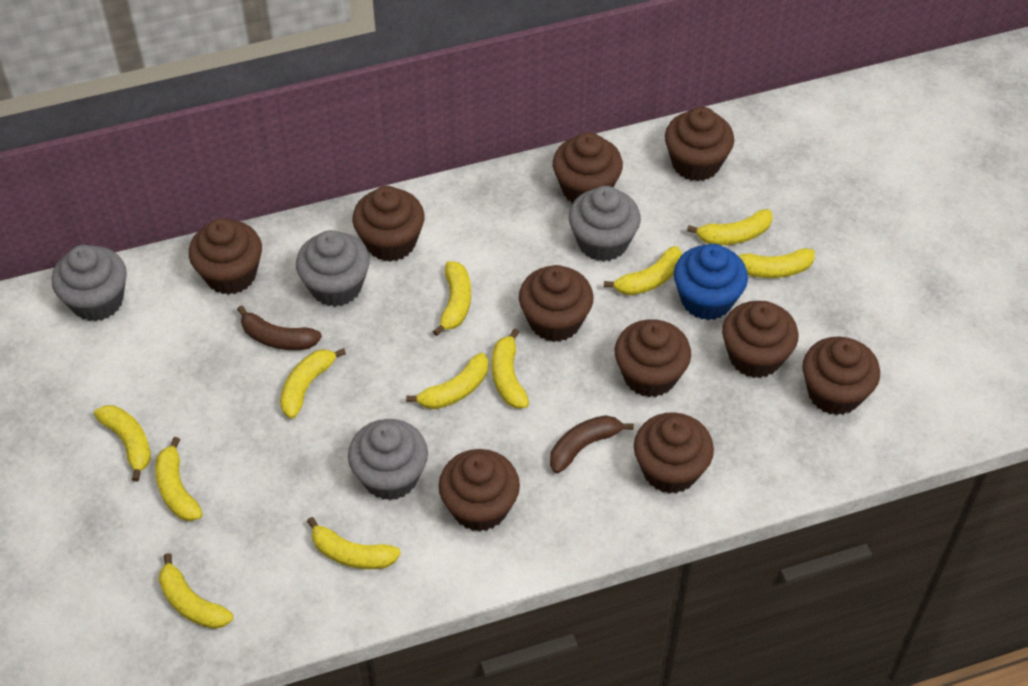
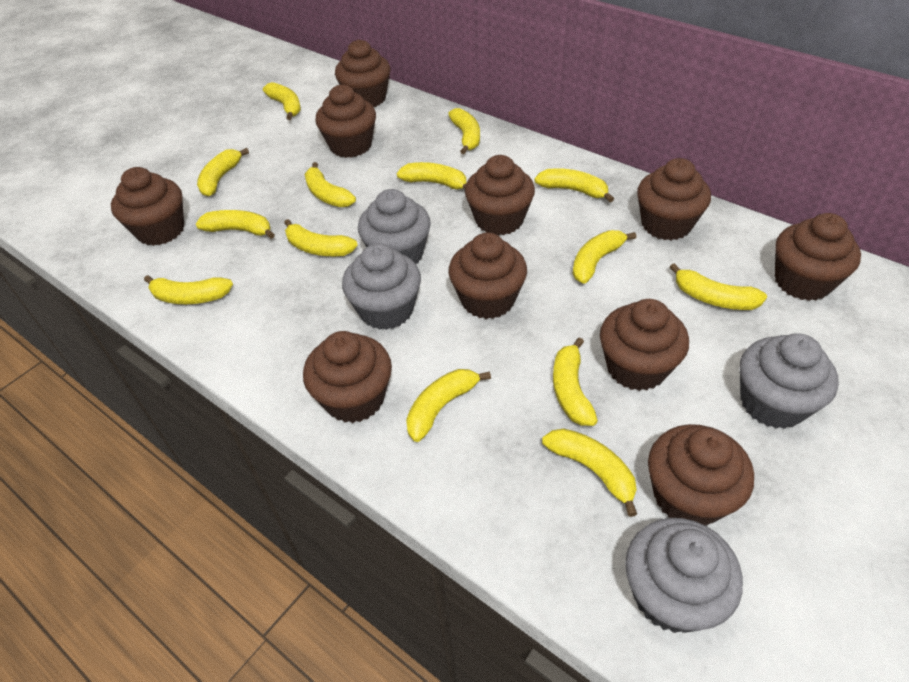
blue cupcake: 1 -> 0
brown banana: 2 -> 0
yellow banana: 11 -> 14

